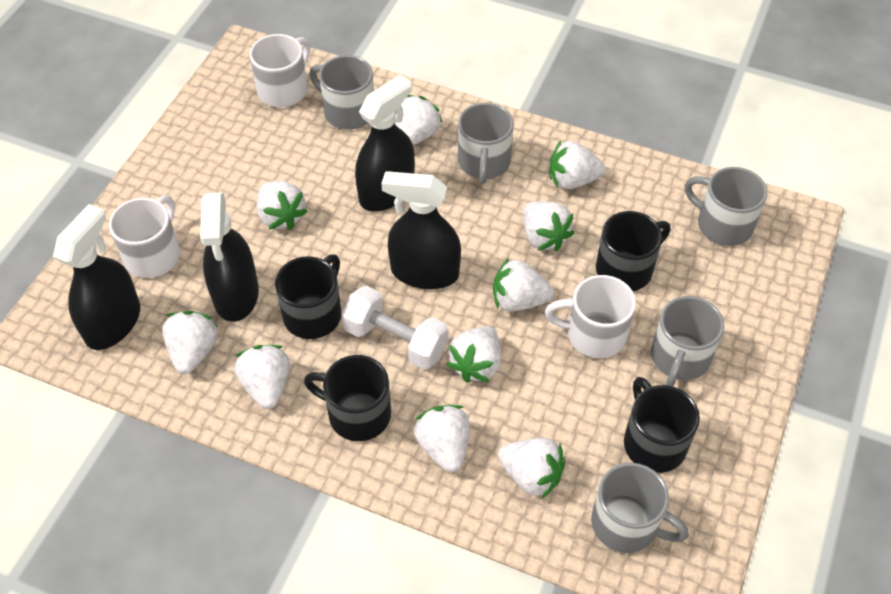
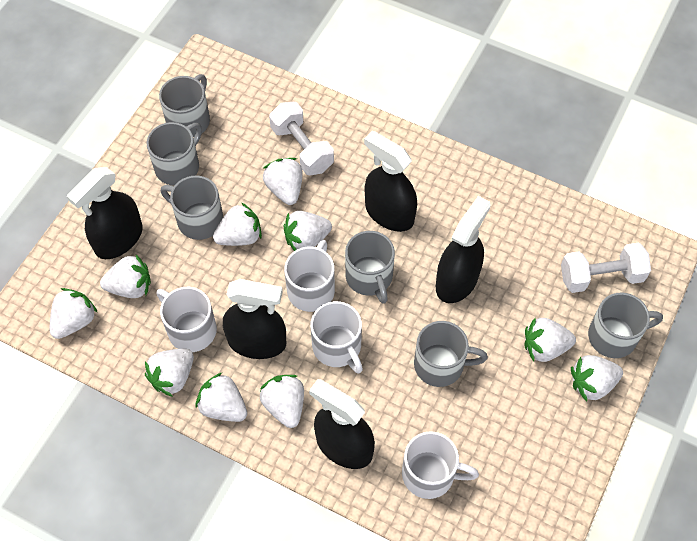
black mug: 4 -> 0
black spray bottle: 4 -> 5
grey mug: 5 -> 6
white dumbbell: 1 -> 2
white mug: 3 -> 4

